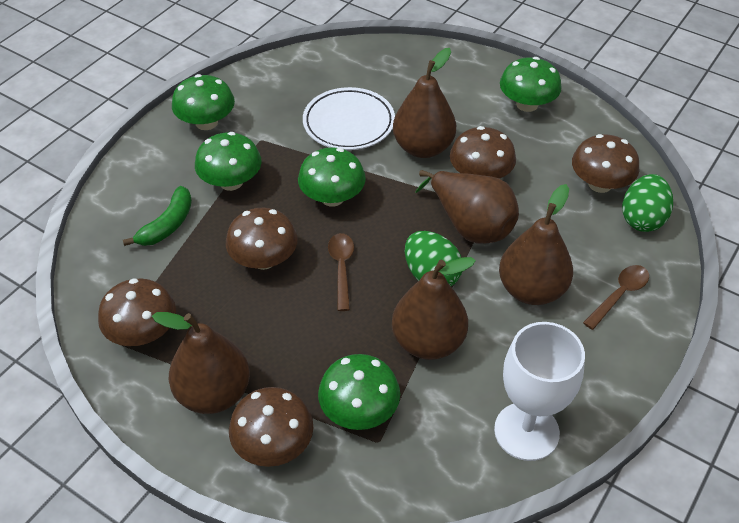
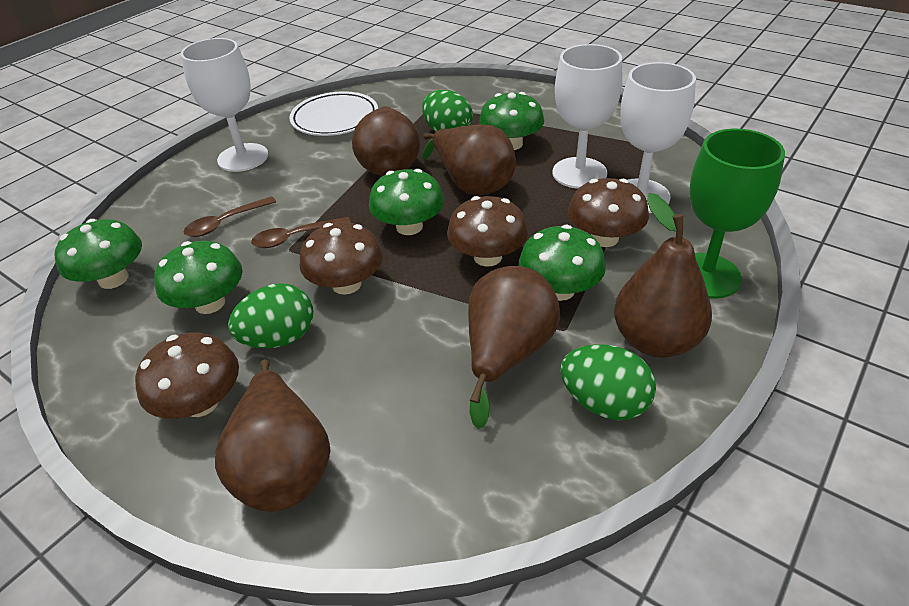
brown mushroom: 5 -> 4
green banana: 1 -> 0
green egg: 2 -> 3
green goblet: 0 -> 1
white goblet: 1 -> 3

